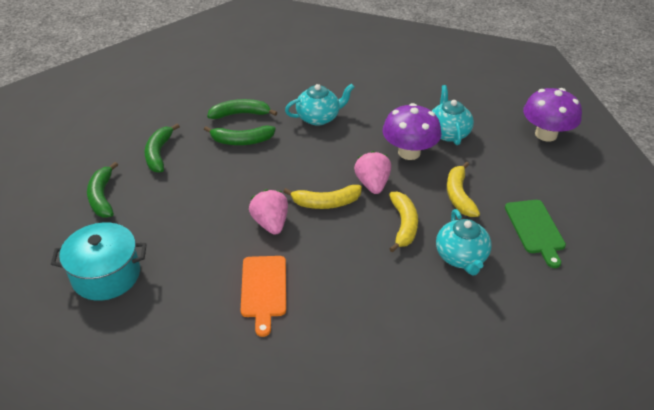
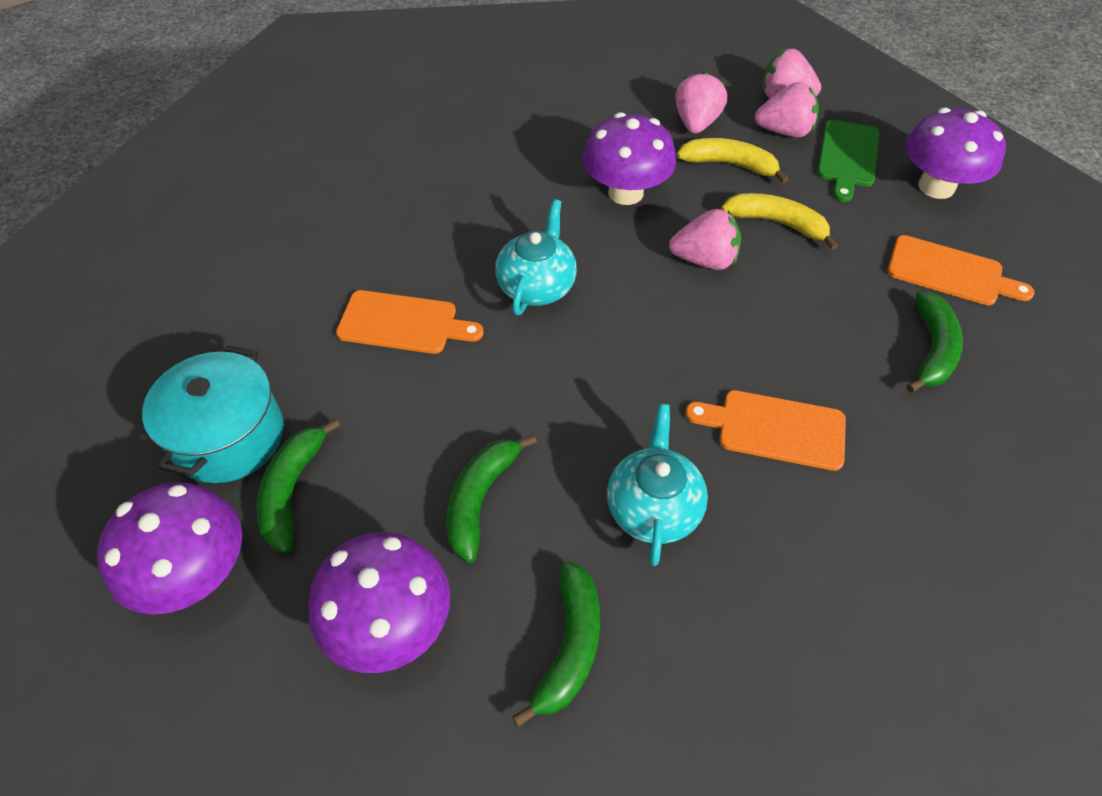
orange cutting board: 1 -> 3
pink strawberry: 2 -> 4
purple mushroom: 2 -> 4
turquoise teapot: 3 -> 2
yellow banana: 3 -> 2

